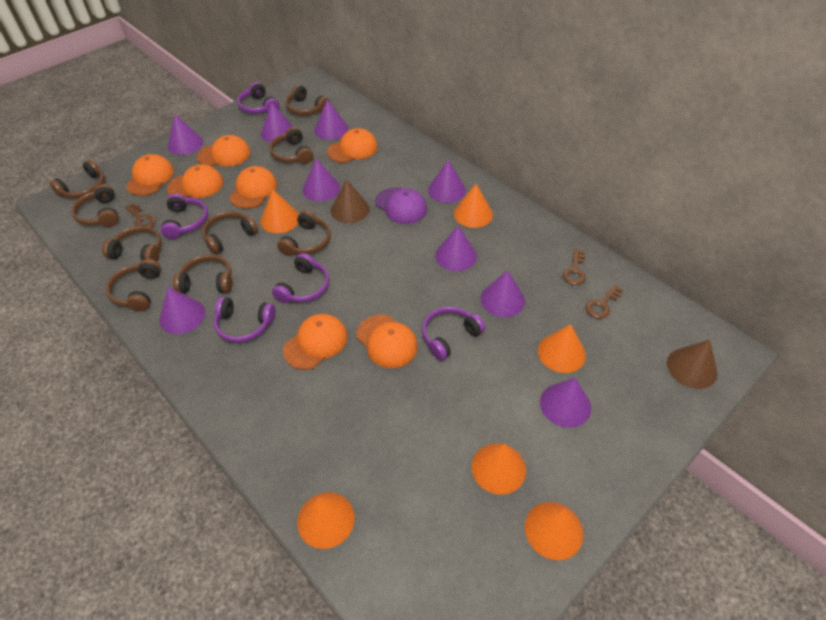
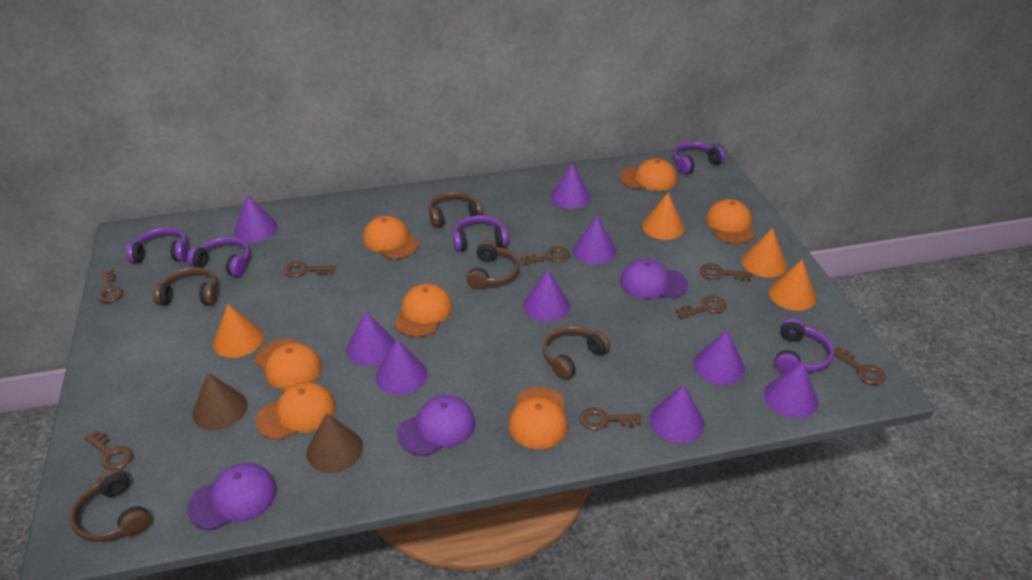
brown headphones: 9 -> 5
brown key: 3 -> 8
orange cone: 6 -> 4
purple cap: 1 -> 3

